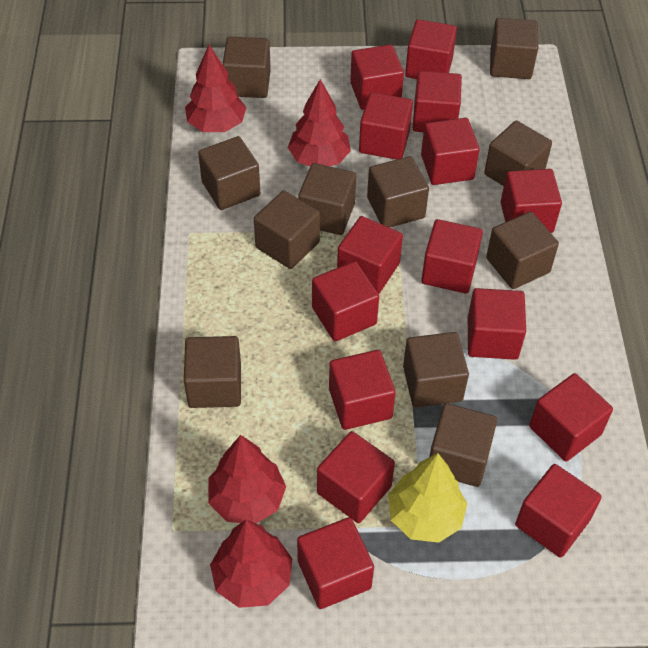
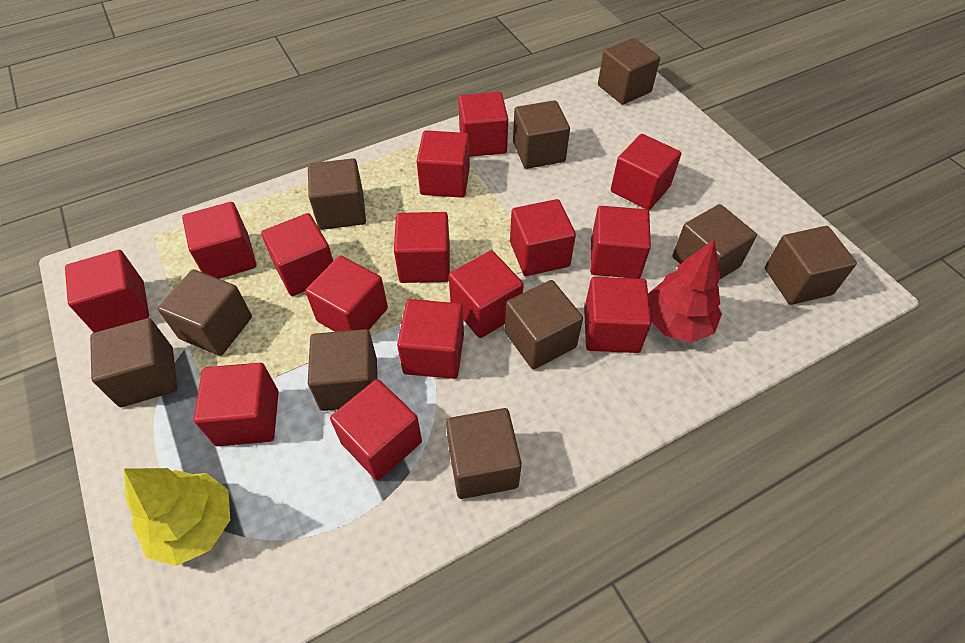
brown cube: 11 -> 10
red tree: 4 -> 1

